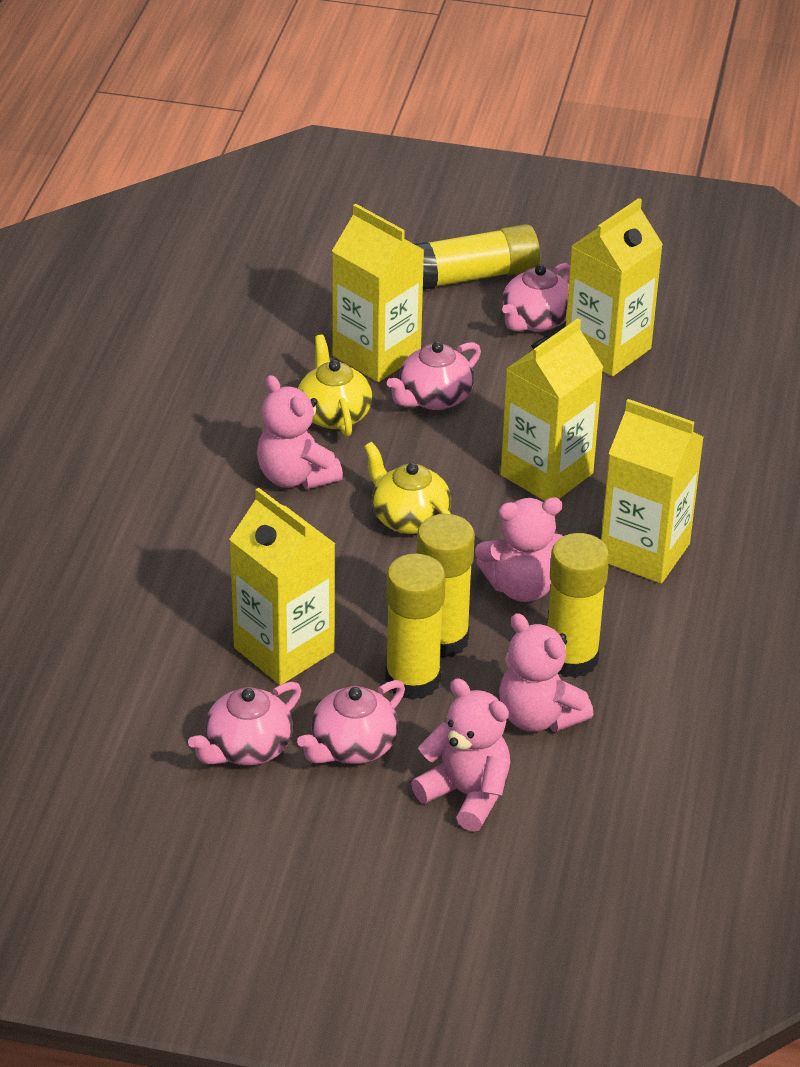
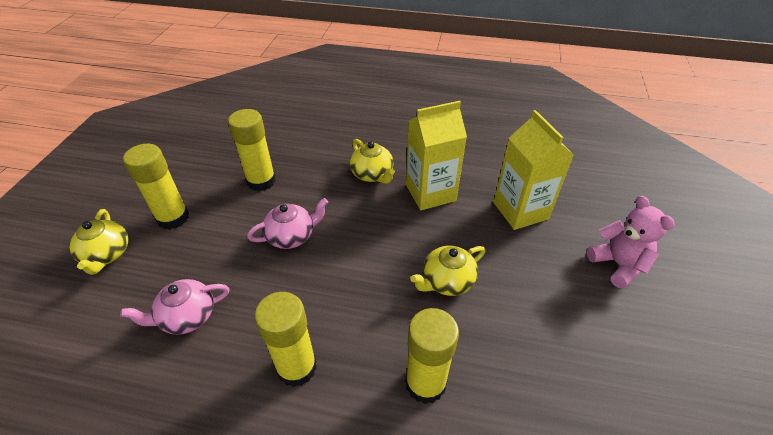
pink teapot: 4 -> 2
pink teddy bear: 4 -> 1
yellow carton: 5 -> 2
yellow teapot: 2 -> 3

